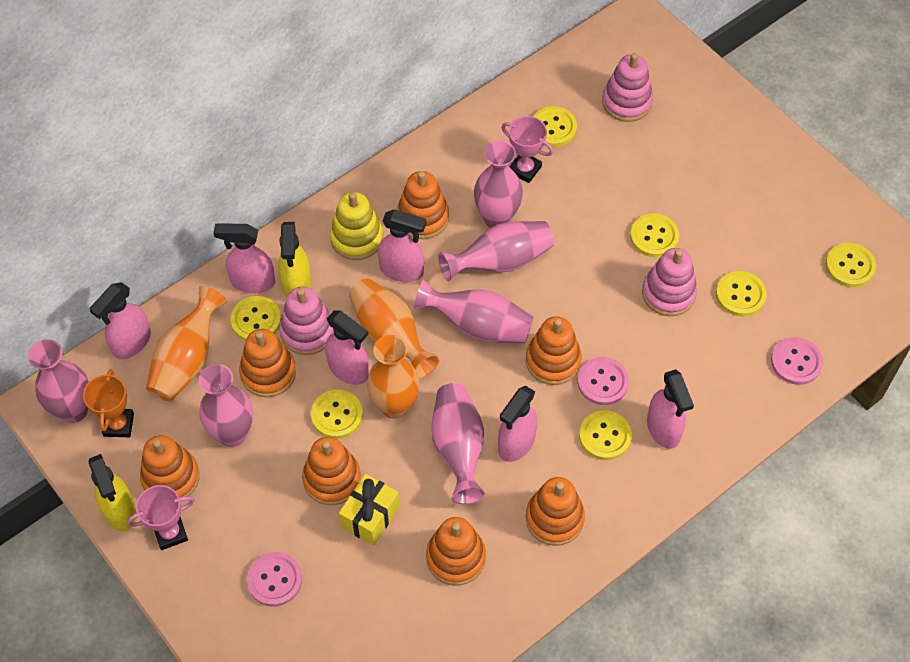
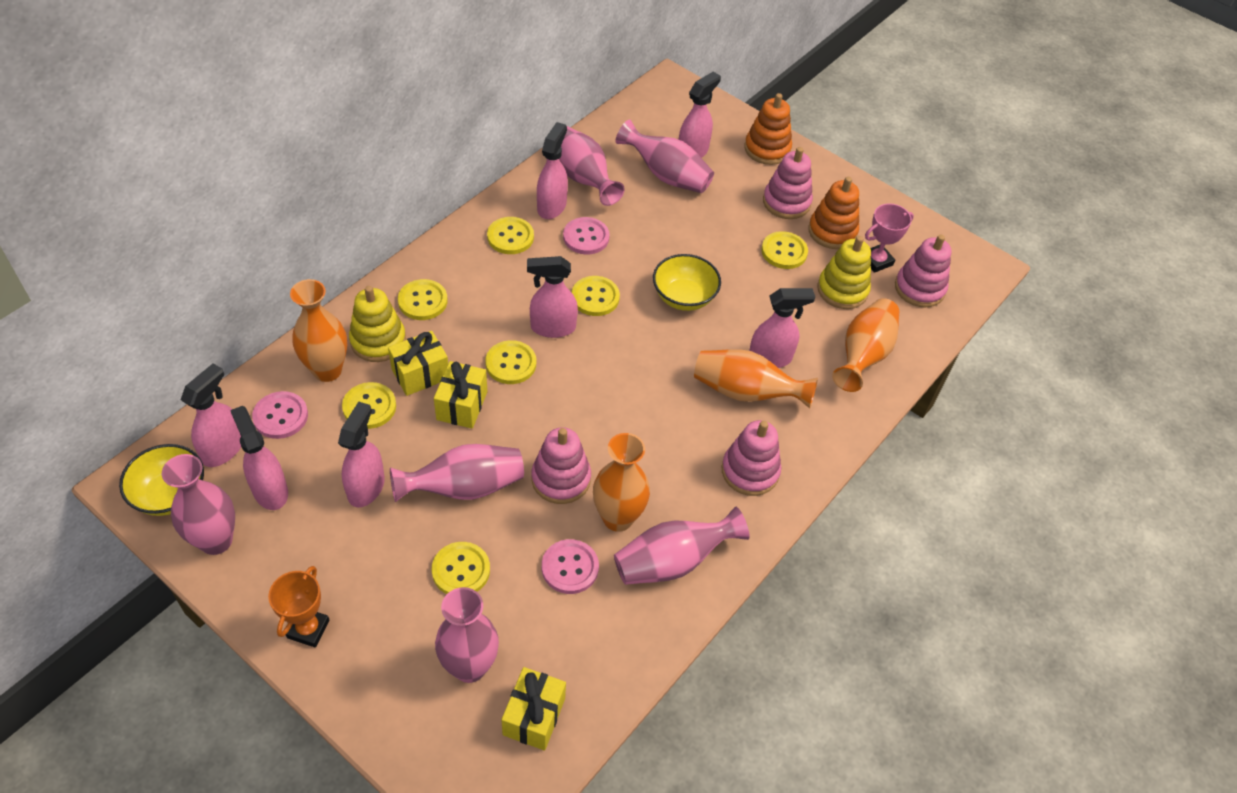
orange stacking toy: 7 -> 2
orange vase: 3 -> 4
pink spray bottle: 6 -> 7
pink stacking toy: 3 -> 4
pink trophy: 2 -> 1
yellow bowl: 0 -> 2
yellow gift: 1 -> 3
yellow spray bottle: 2 -> 0
yellow stacking toy: 1 -> 2

